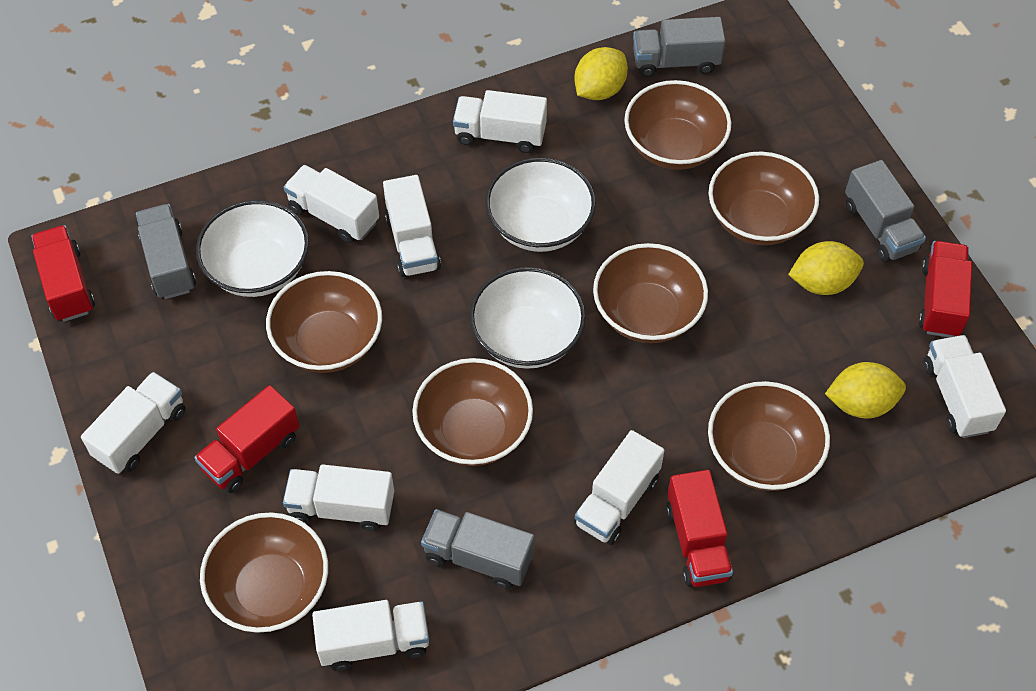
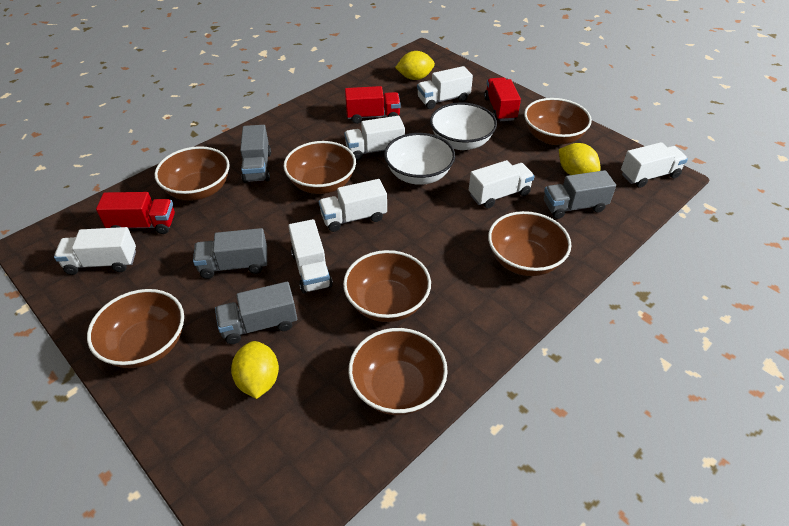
red truck: 4 -> 3
white bowl: 3 -> 2
white truck: 8 -> 7

